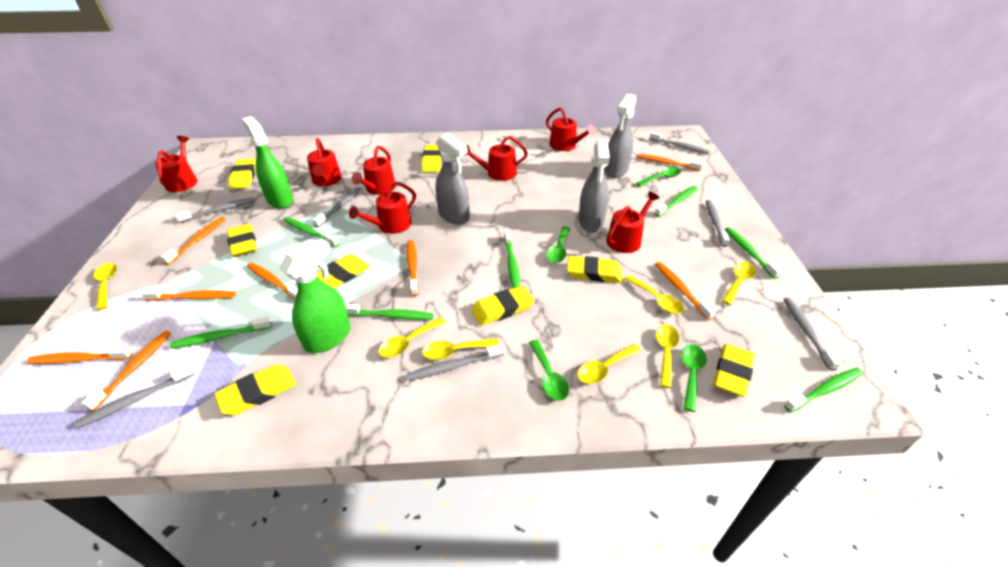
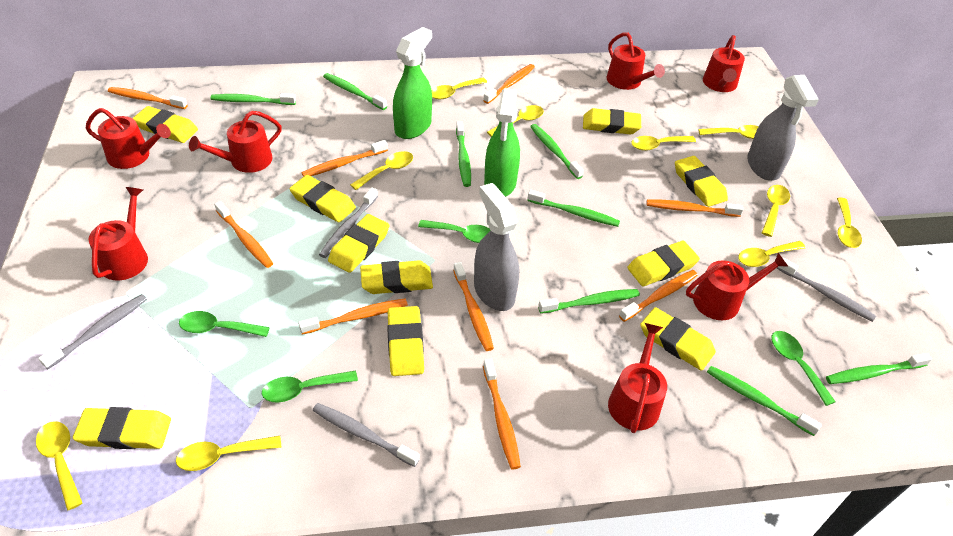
green toothbrush: 7 -> 8
grey spray bottle: 3 -> 2
grey toothbrush: 7 -> 4
orange toothbrush: 8 -> 9
yellow eraser: 8 -> 10
yellow spoon: 7 -> 10

